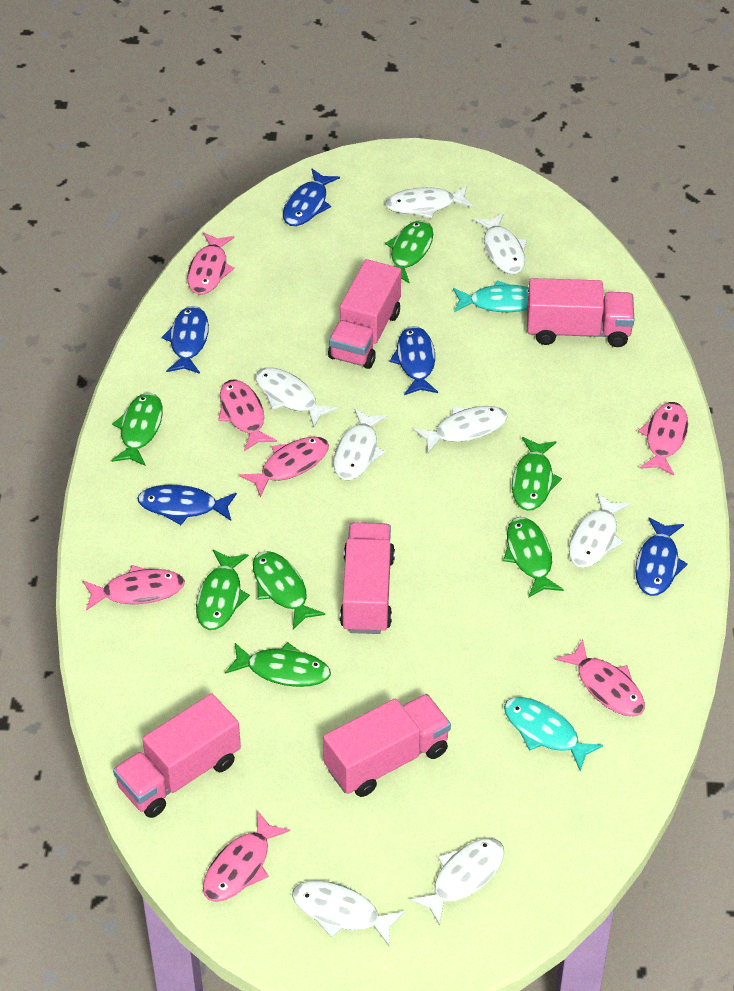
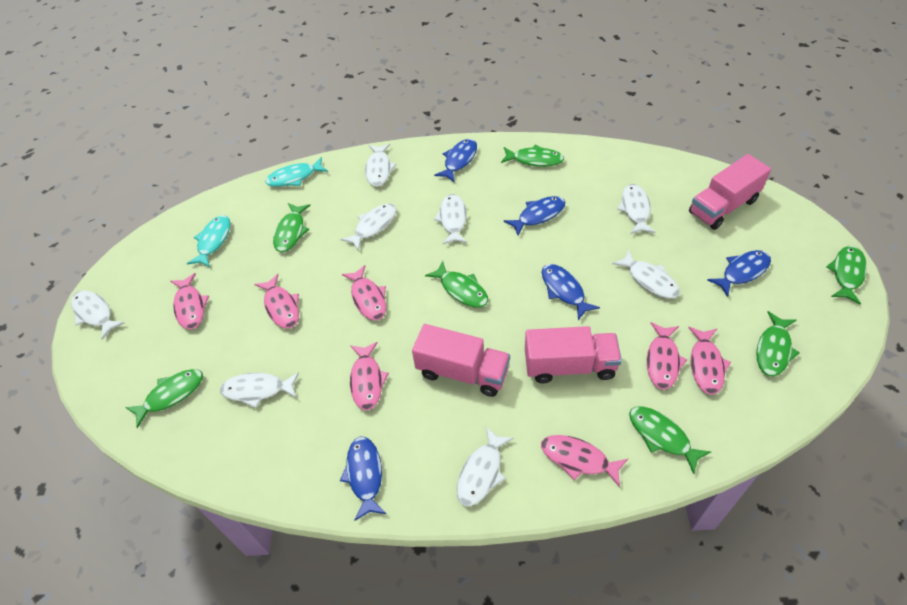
pink truck: 5 -> 3

